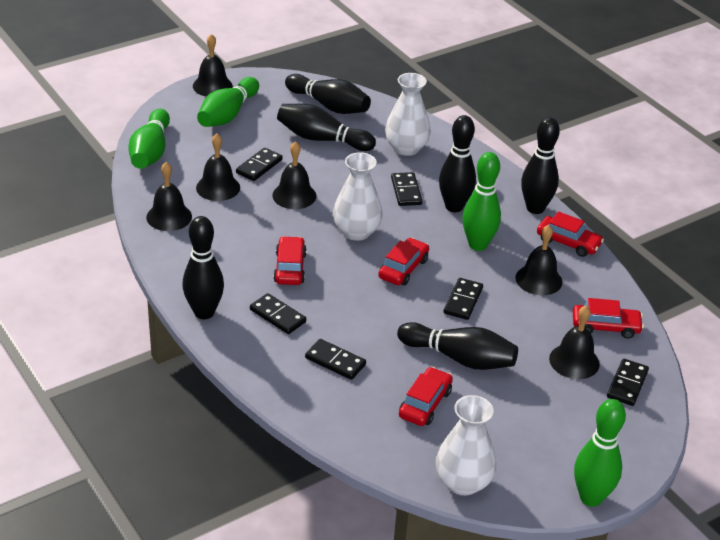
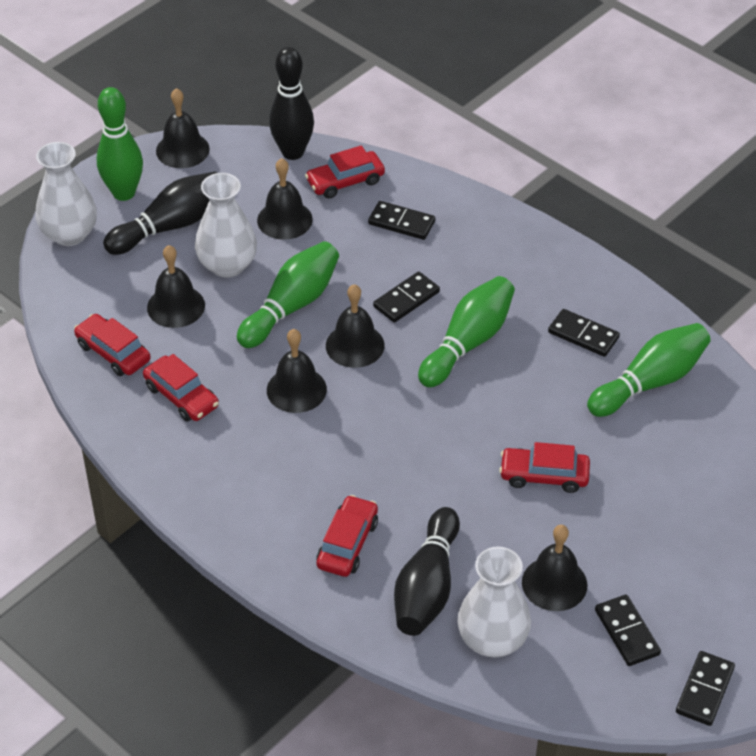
black bowling pin: 6 -> 3
black domino: 6 -> 5

